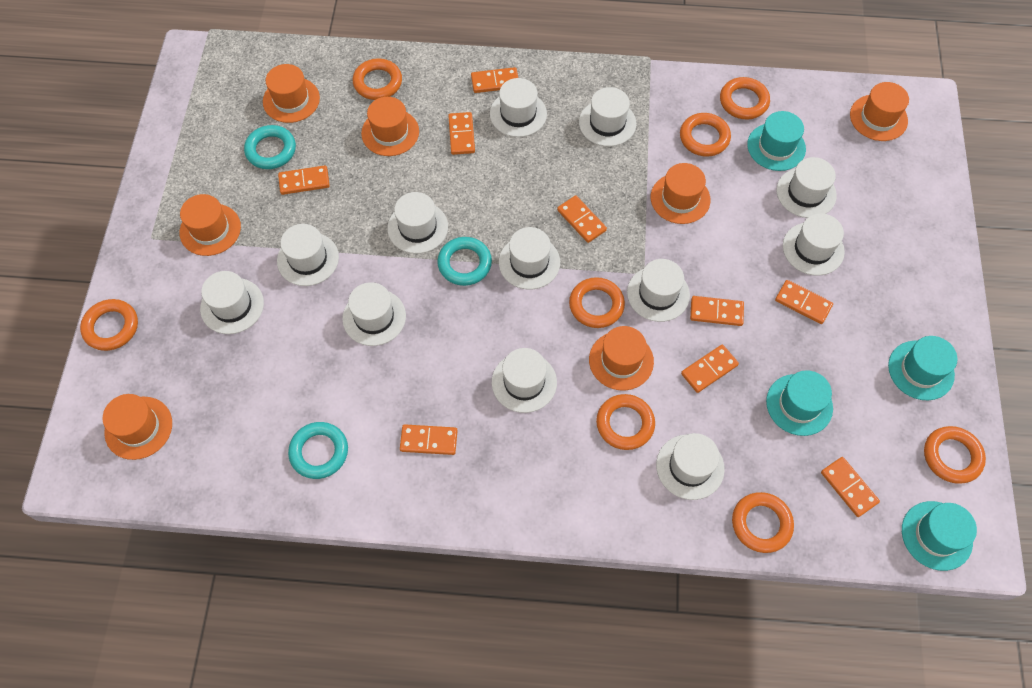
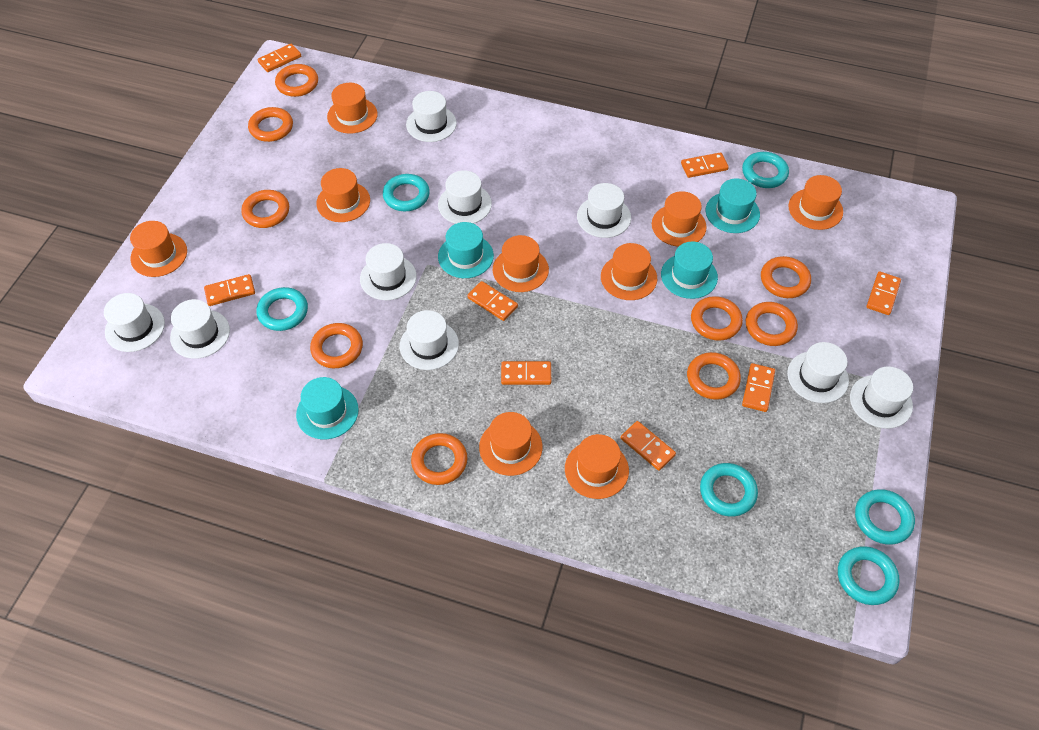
orange domino: 9 -> 8
orange hat: 7 -> 9
orange ring: 8 -> 9
turquoise ring: 3 -> 6
white hat: 12 -> 9

